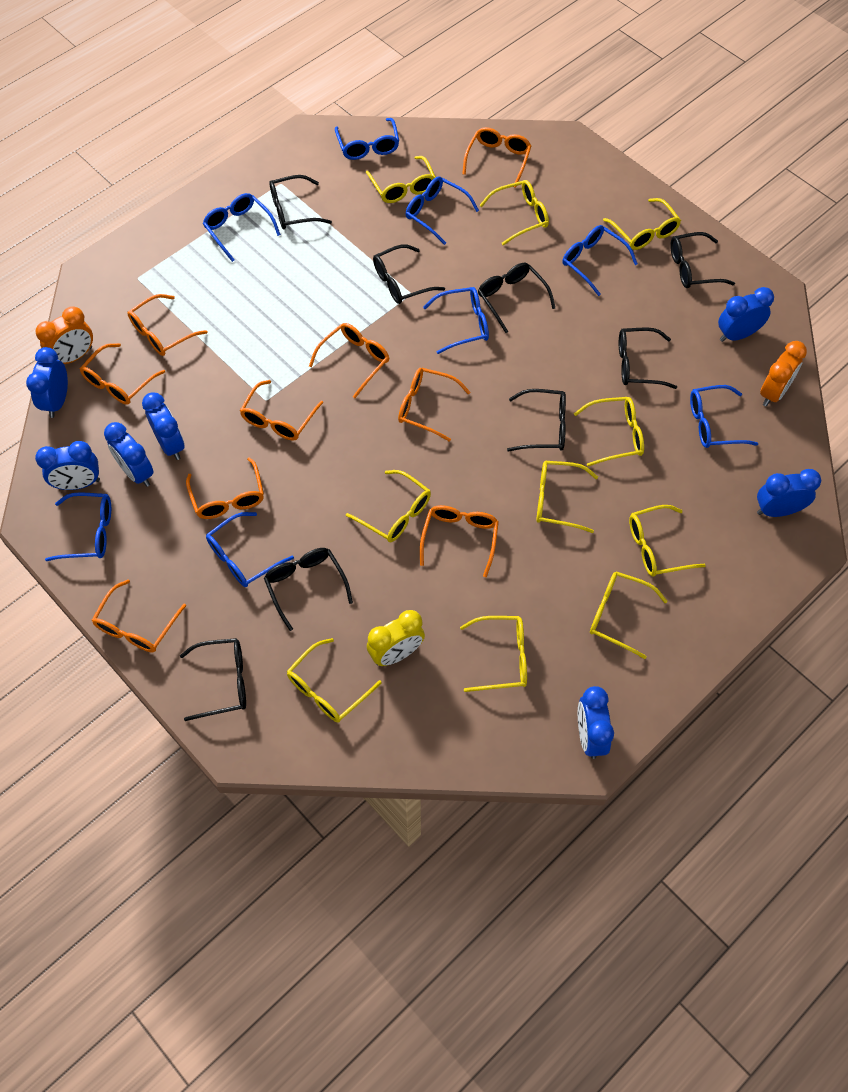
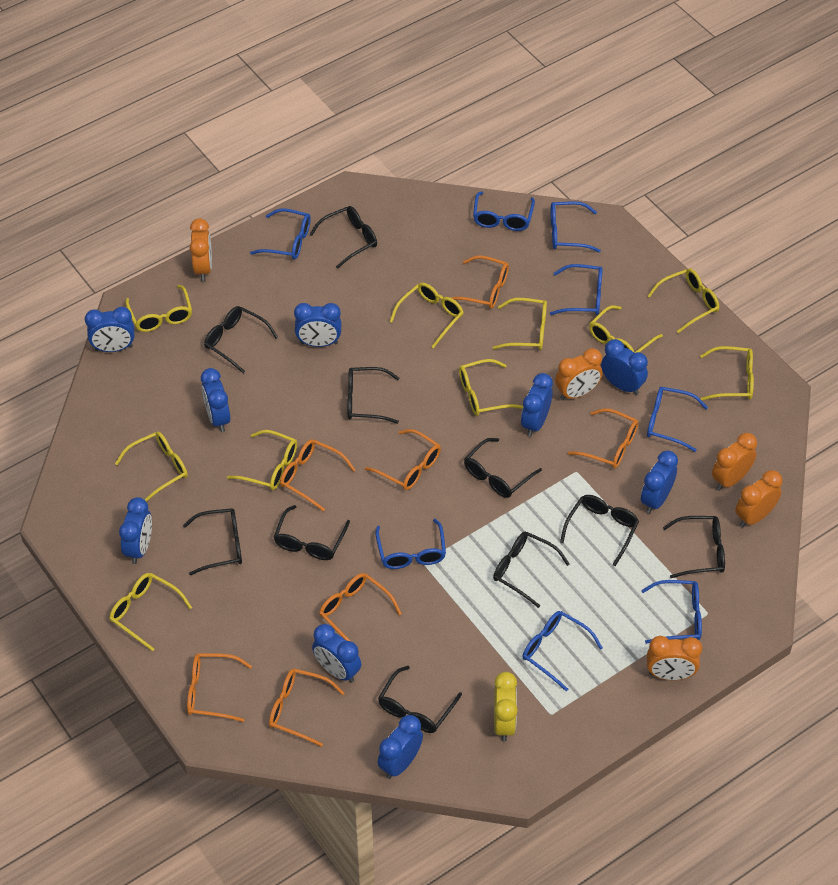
black glasses: 8 -> 10
blue clock: 7 -> 9
orange clock: 2 -> 5
orange glasses: 9 -> 7

